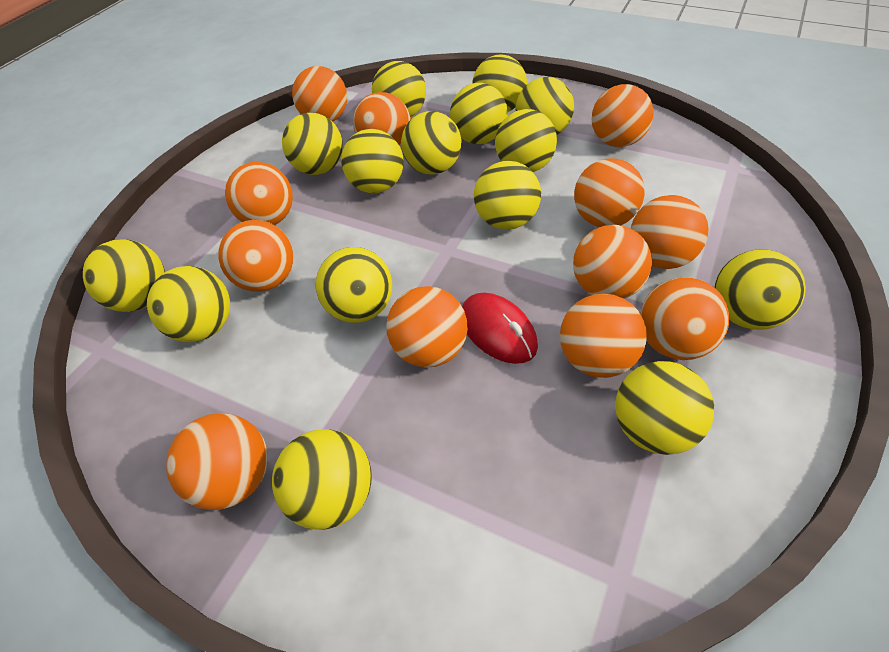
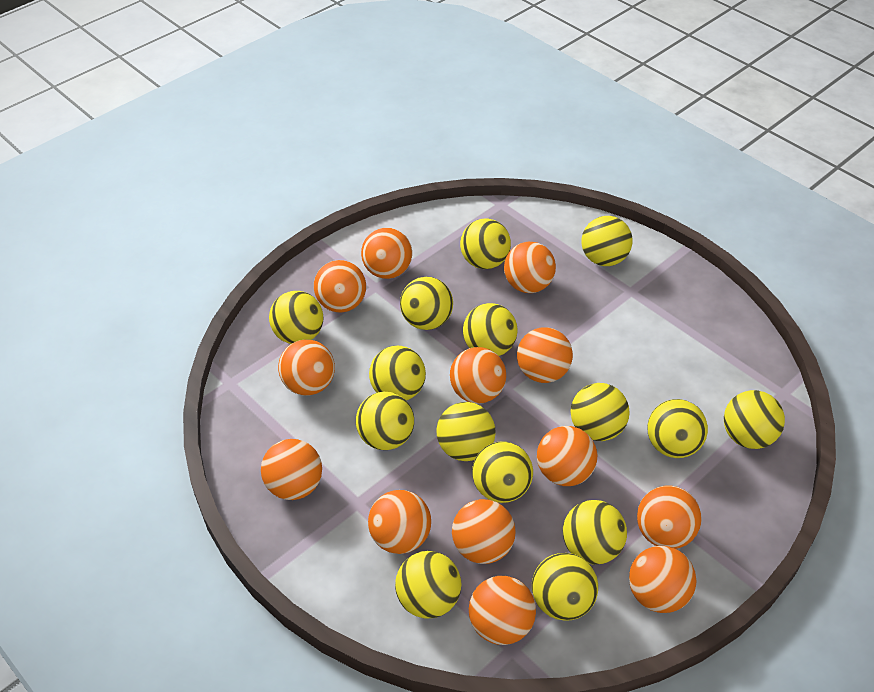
orange ball: 12 -> 13
red mouse: 1 -> 0

